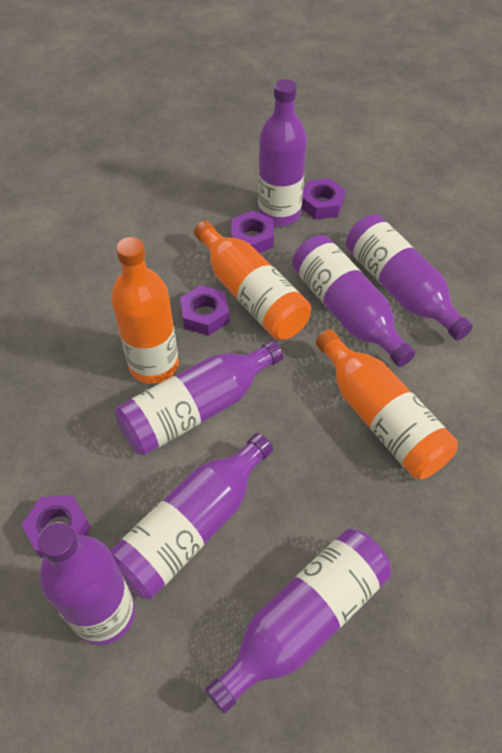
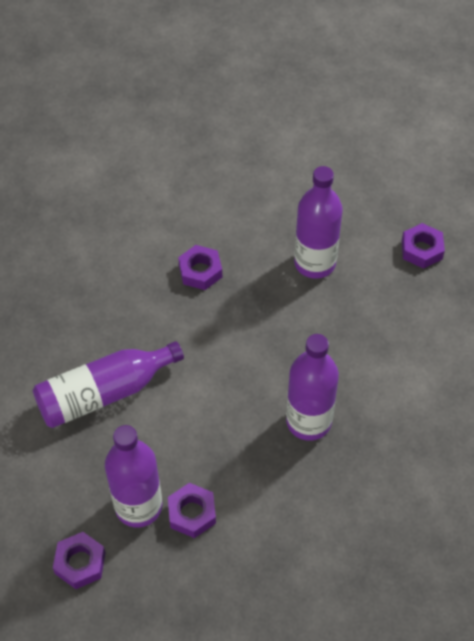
orange bottle: 3 -> 0
purple bottle: 7 -> 4

